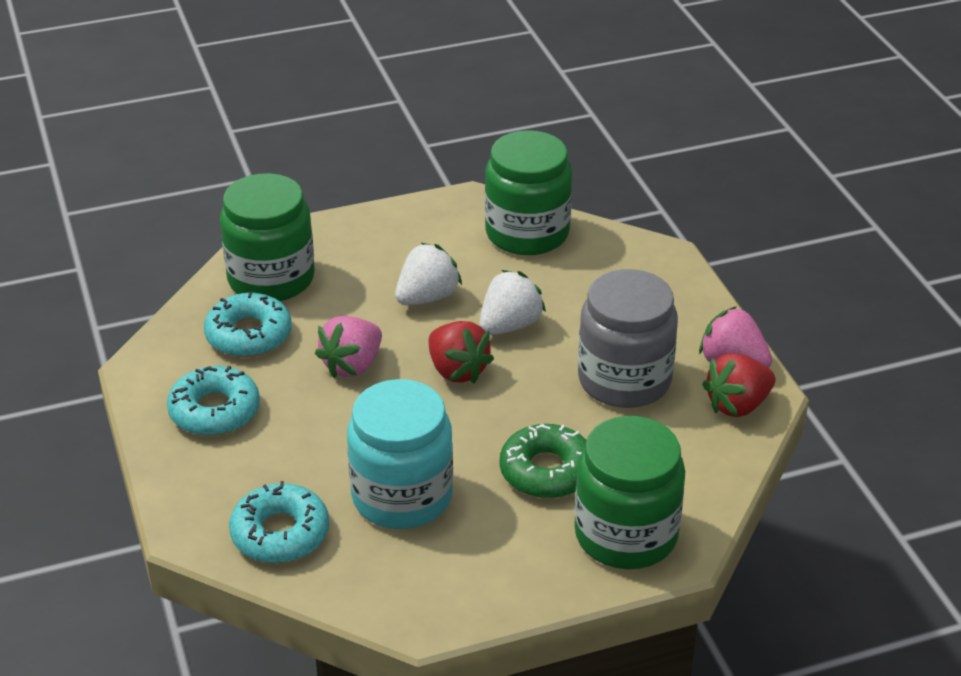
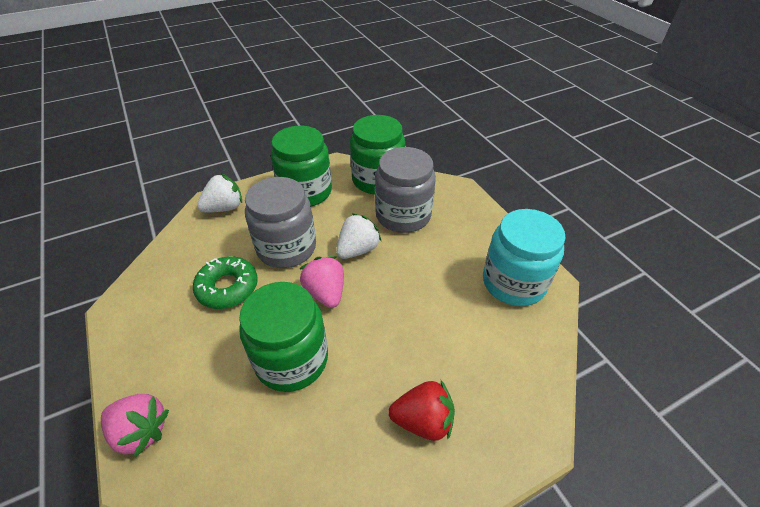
grey jar: 1 -> 2
red strawberry: 2 -> 1
turquoise donut: 3 -> 0

